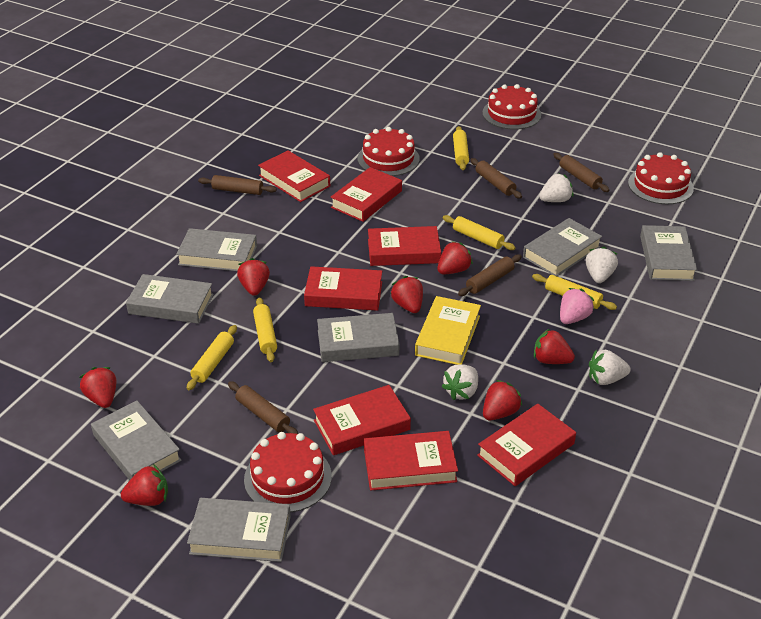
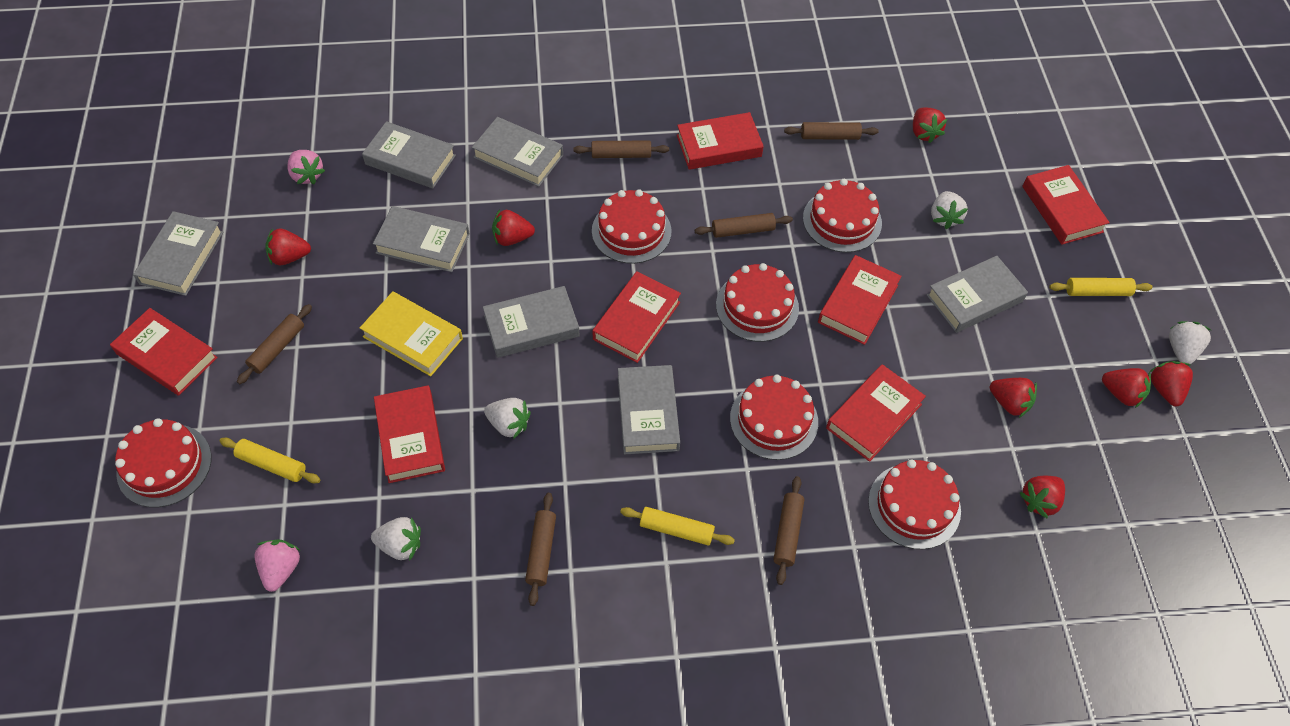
brown rolling pin: 5 -> 6
pink strawberry: 1 -> 2
red cake: 4 -> 6
yellow rolling pin: 5 -> 3

